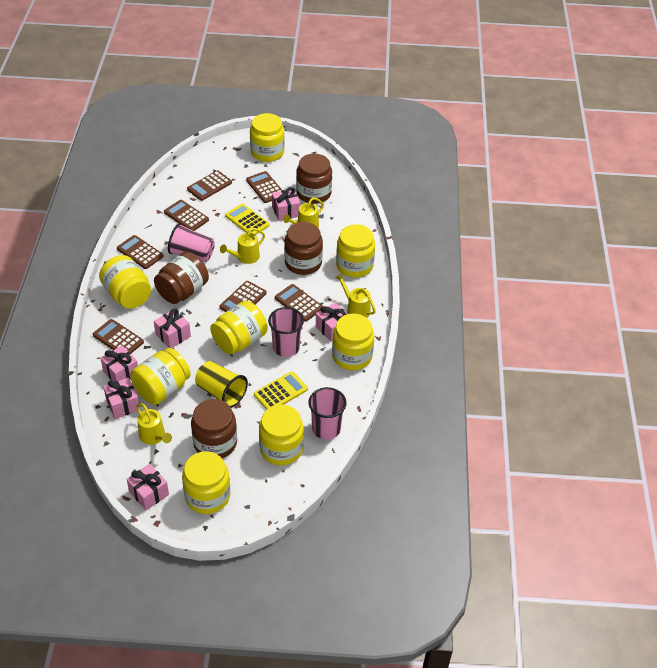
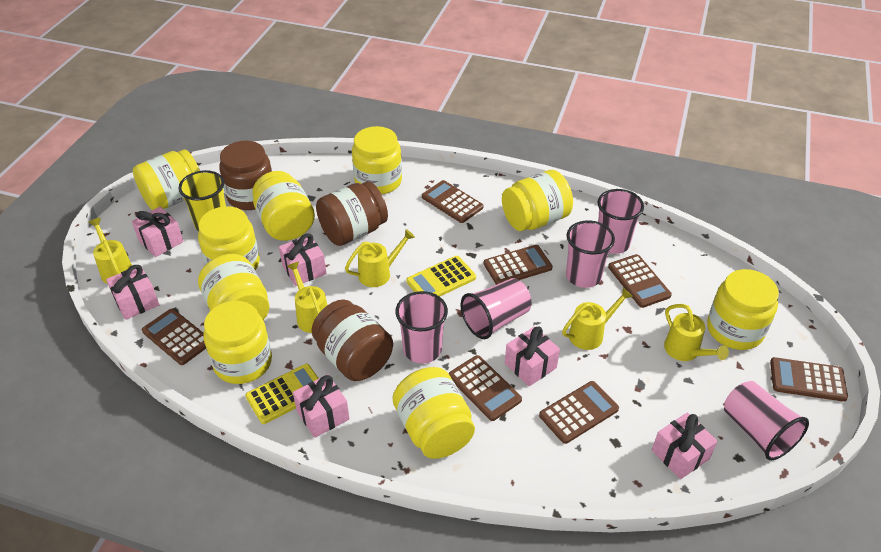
brown jar: 4 -> 3
pink cup: 3 -> 5
yellow jar: 8 -> 9
yellow watering can: 4 -> 5

